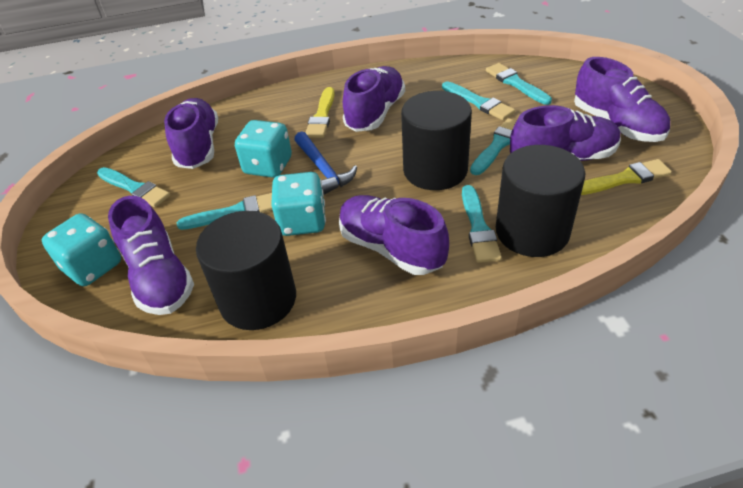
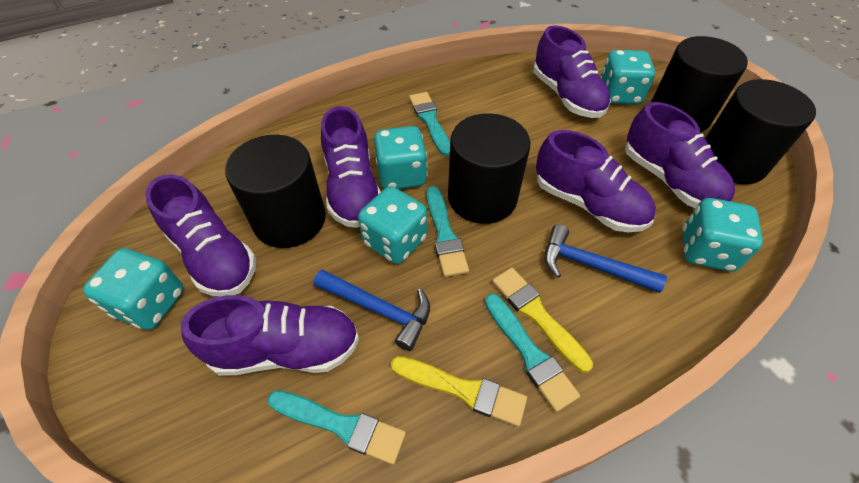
black cylinder: 3 -> 4
blue hammer: 1 -> 2
turquoise brush: 6 -> 4
turquoise dice: 3 -> 5

